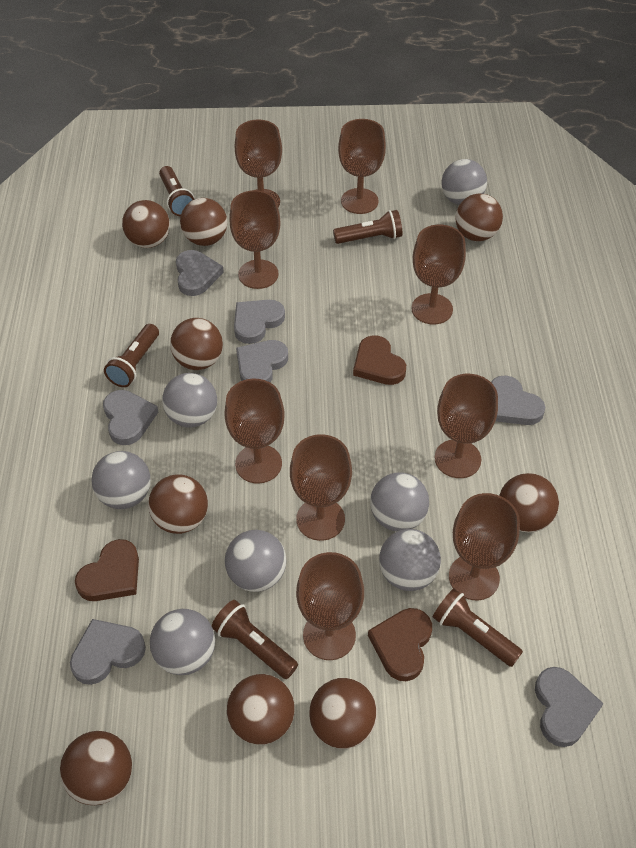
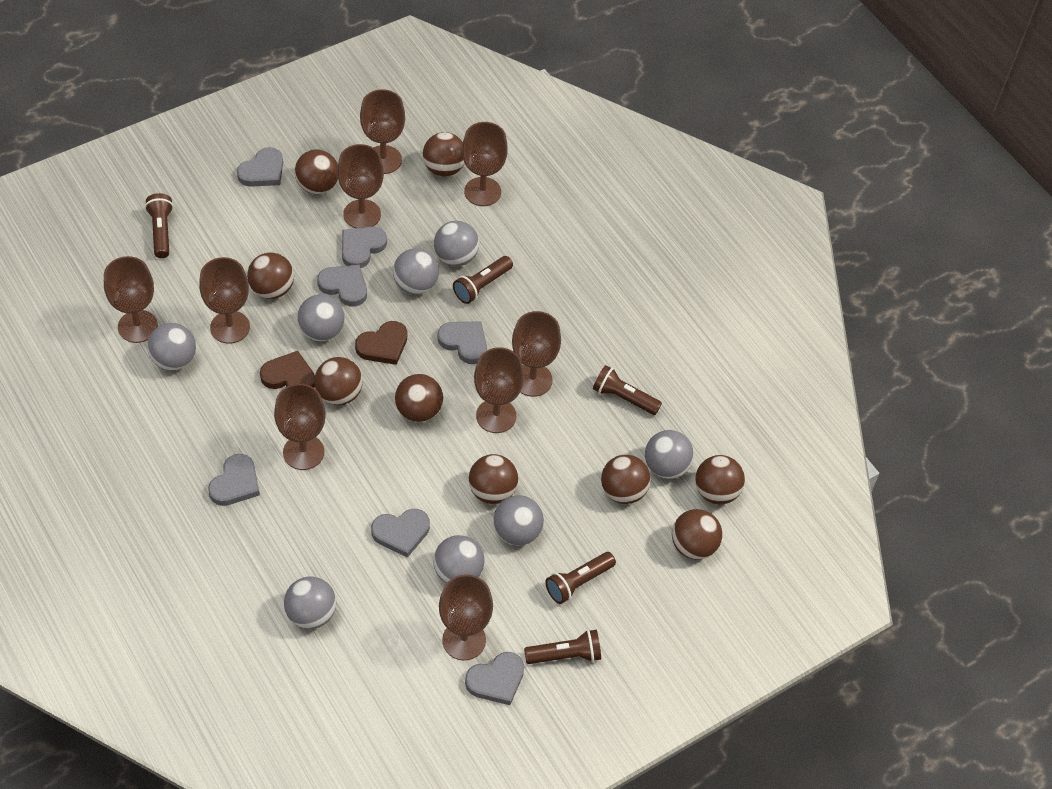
brown heart: 3 -> 2
grey ball: 7 -> 8

